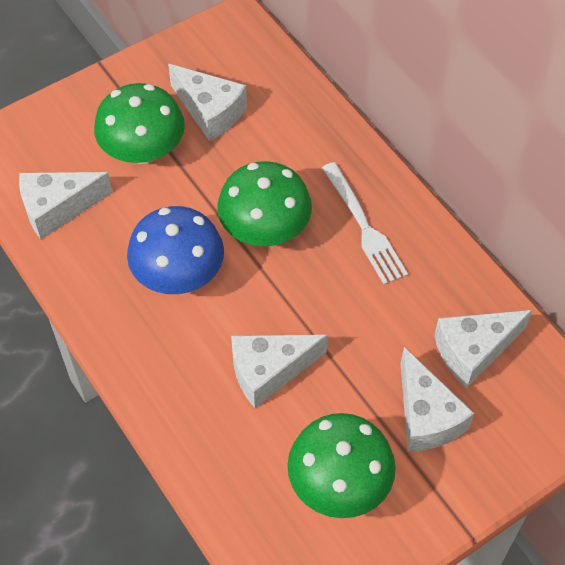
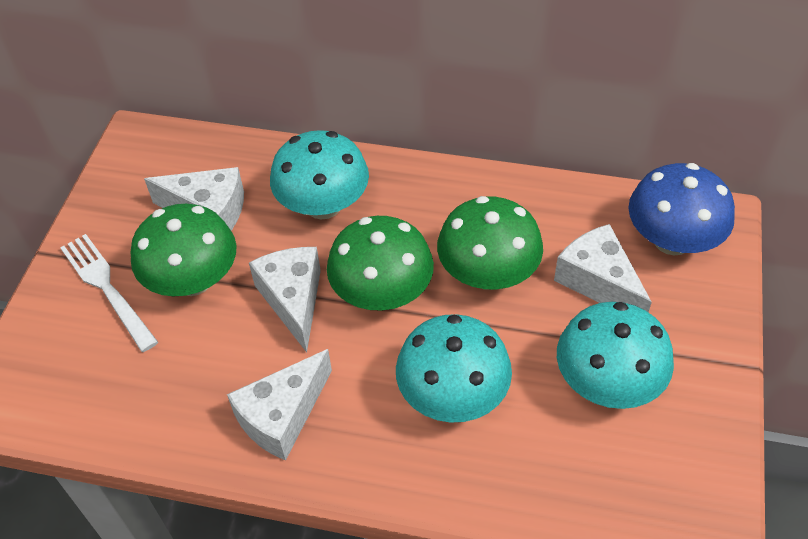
turquoise mushroom: 0 -> 3
white cheese: 5 -> 4

